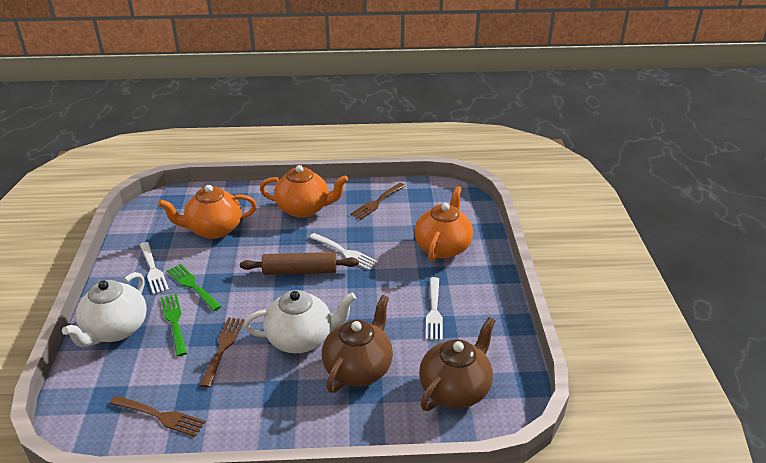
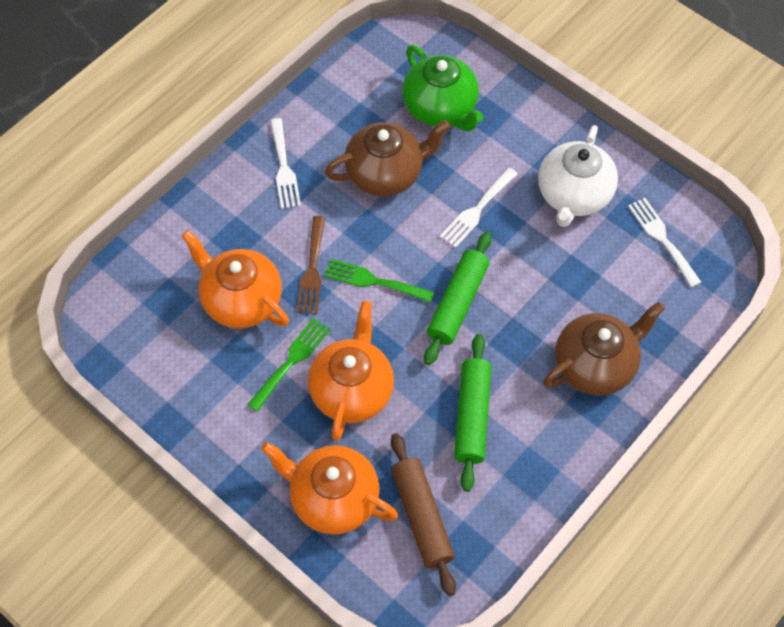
brown fork: 3 -> 1
green rolling pin: 0 -> 2
green teapot: 0 -> 1
white teapot: 2 -> 1

